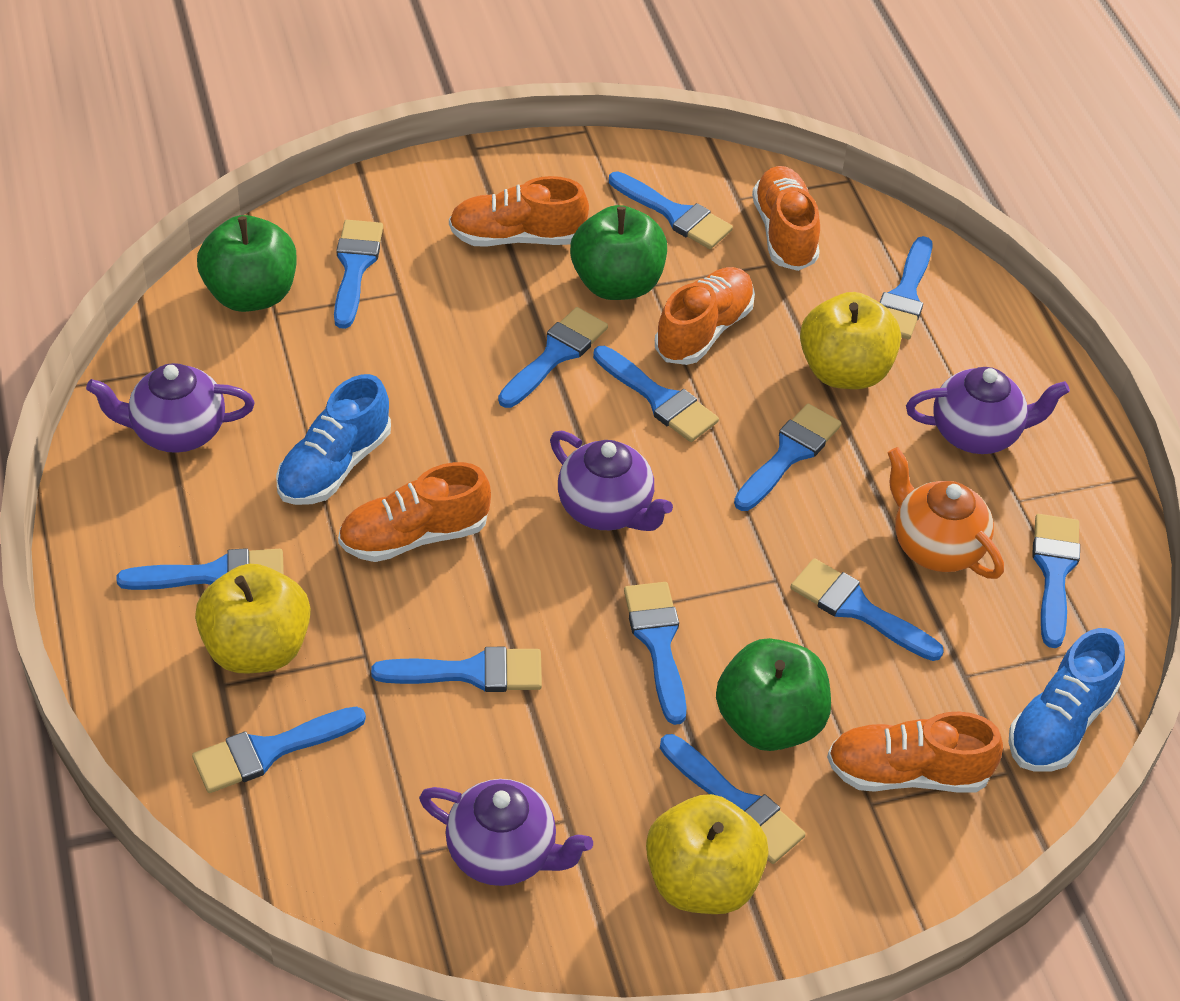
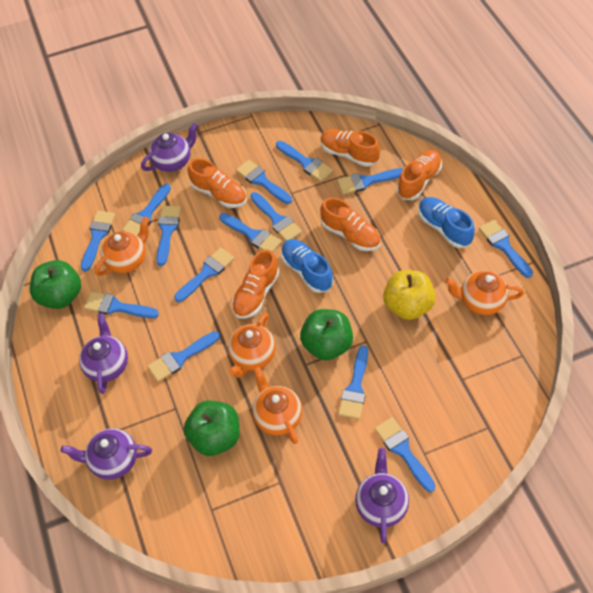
blue brush: 13 -> 14
orange teapot: 1 -> 4
yellow apple: 3 -> 1

